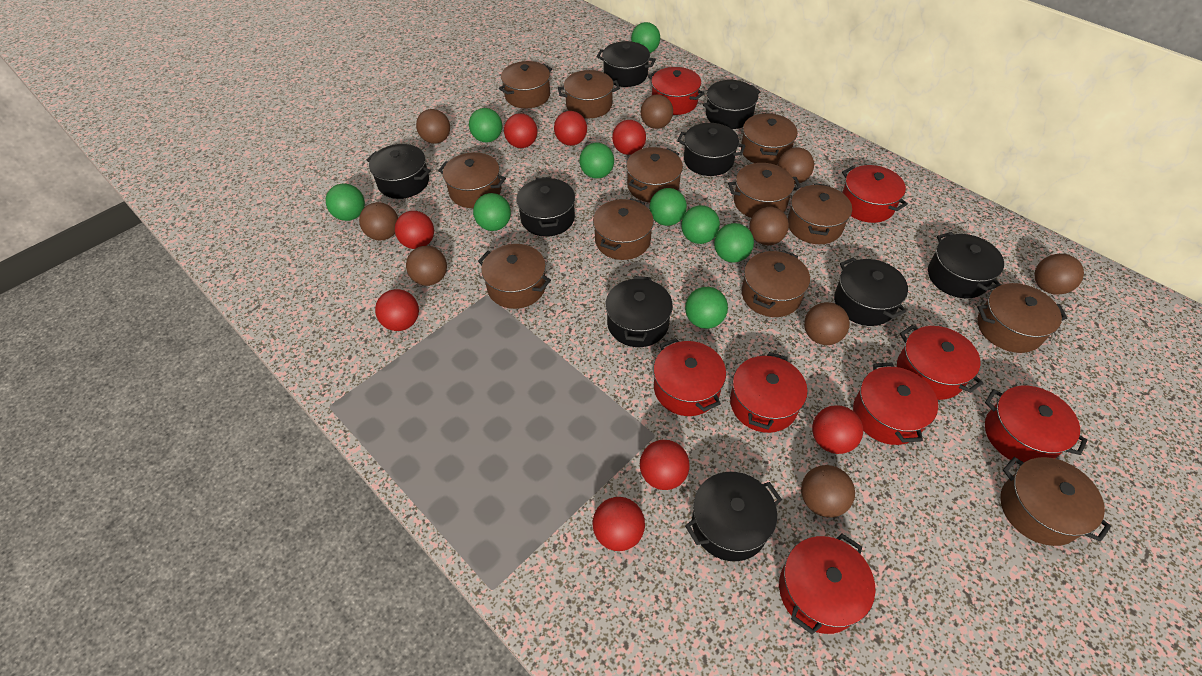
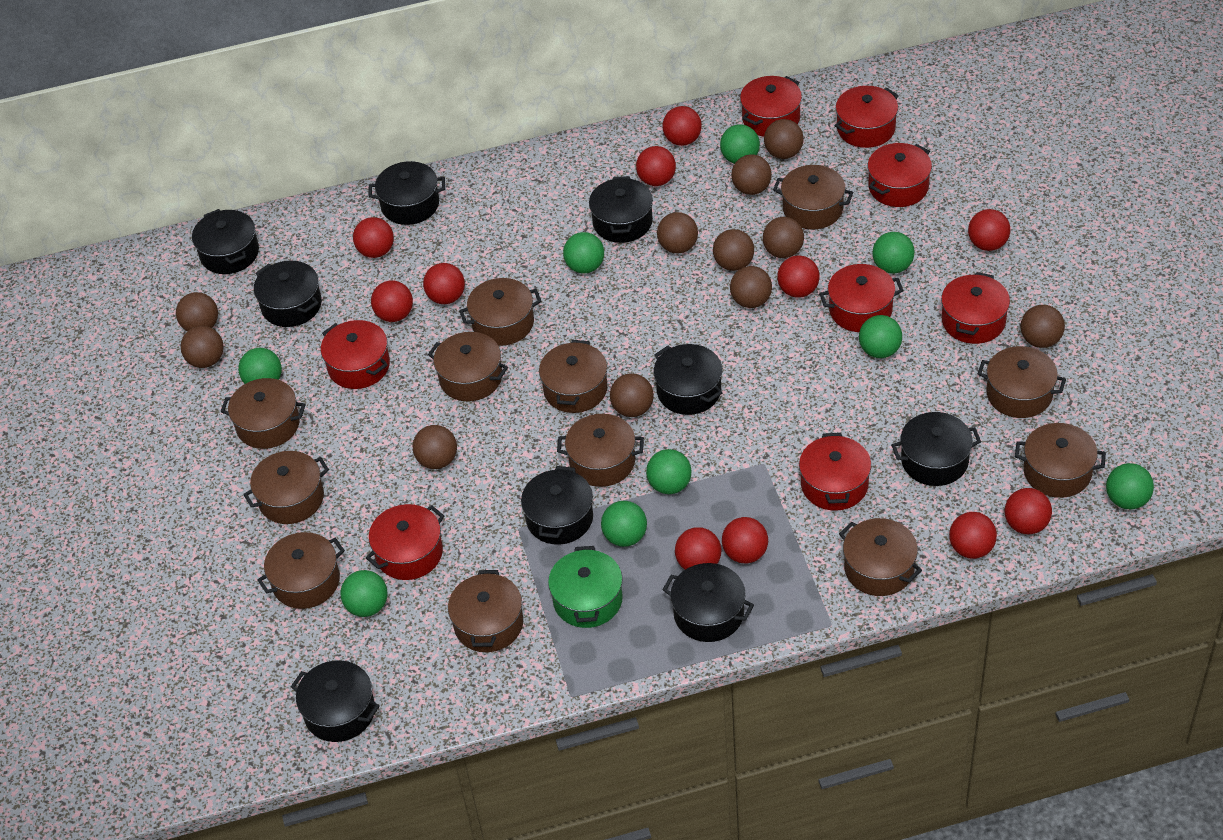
brown ball: 9 -> 11
green pot: 0 -> 1
red ball: 8 -> 11

